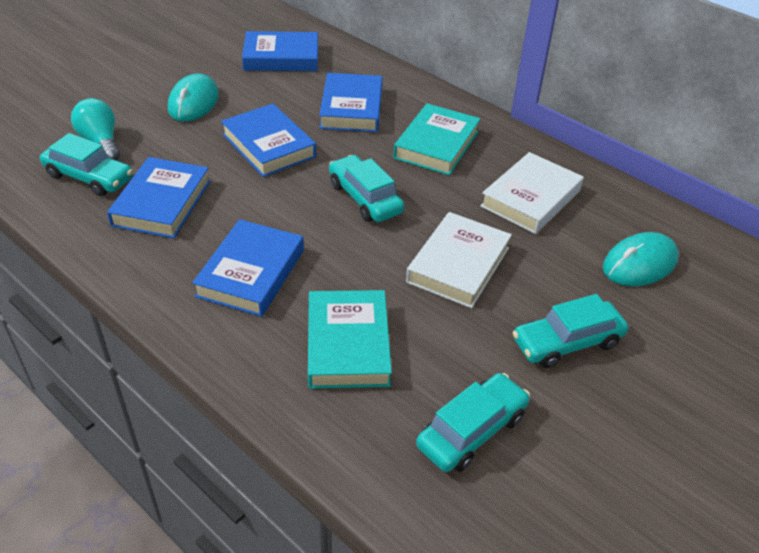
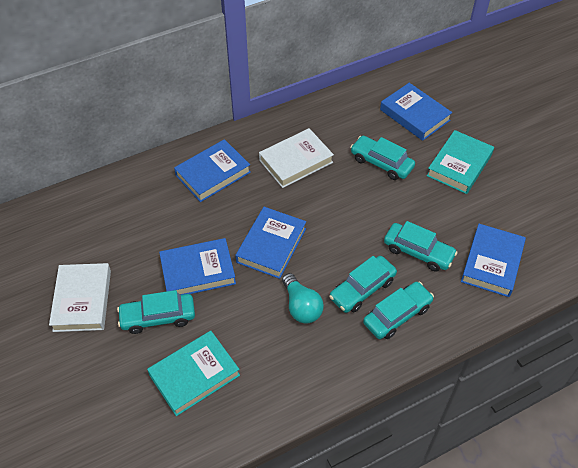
turquoise car: 4 -> 5
turquoise mouse: 2 -> 0

